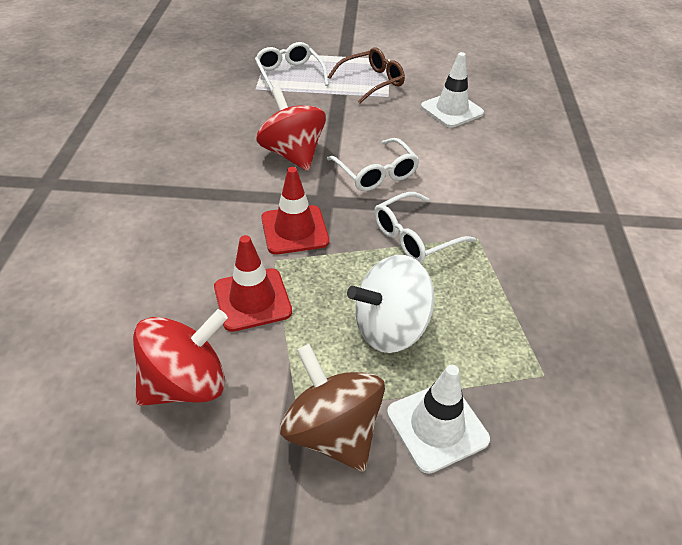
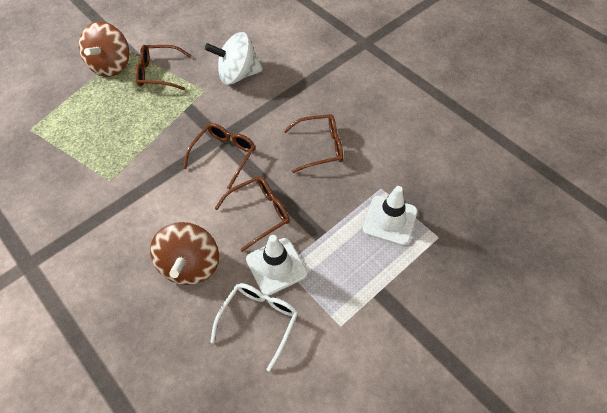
brown glasses: 1 -> 4
brown spinning top: 1 -> 2
red spinning top: 2 -> 0
red traffic cone: 2 -> 0
white glasses: 3 -> 1

